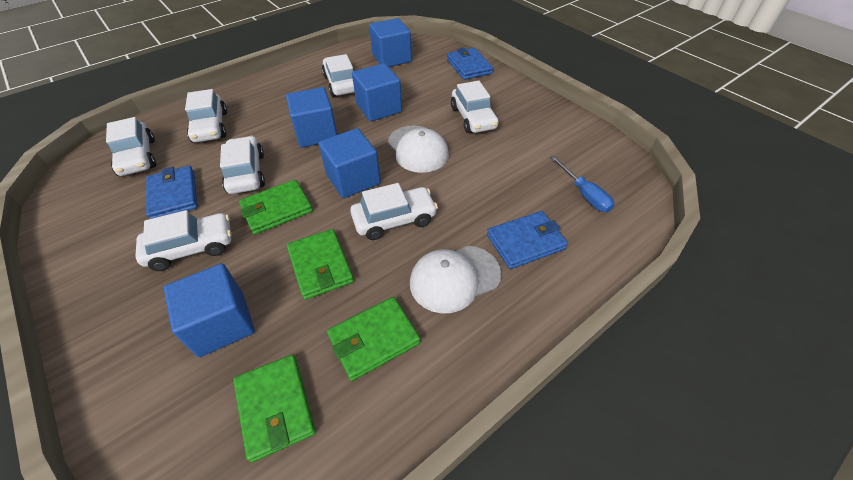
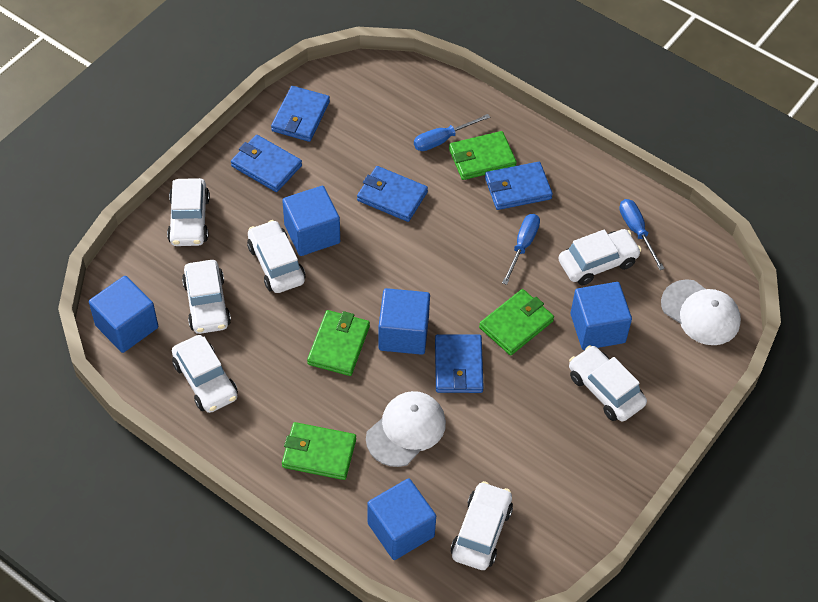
blue screwdriver: 1 -> 3
blue wallet: 3 -> 5

